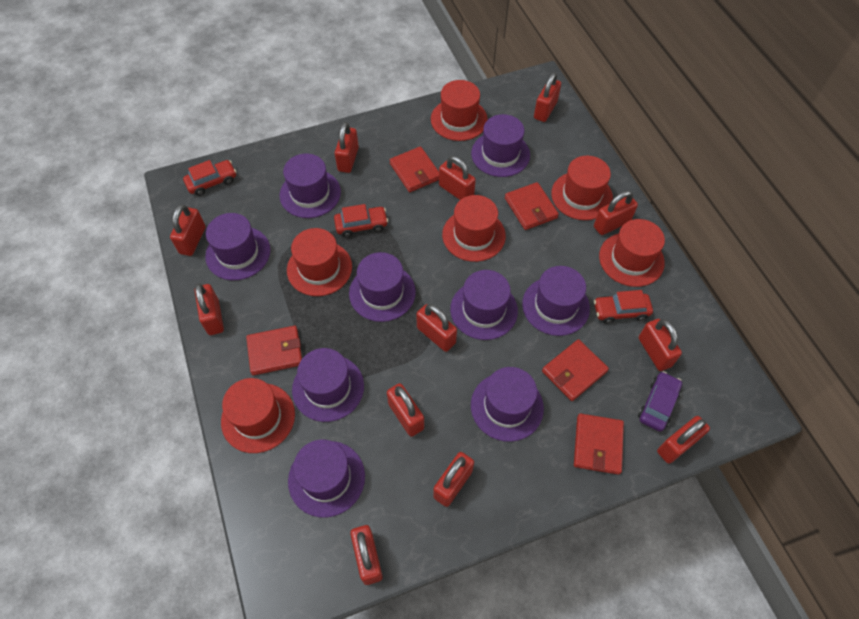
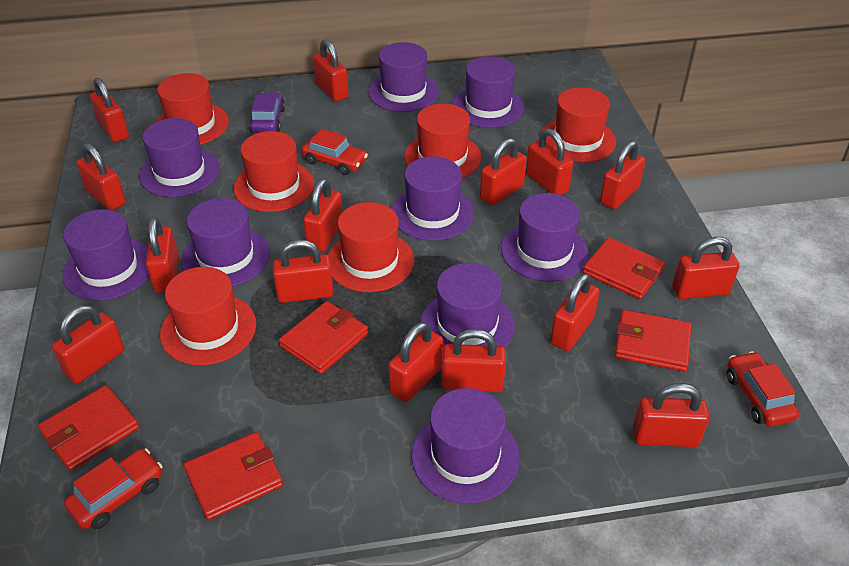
red padlock: 12 -> 15

